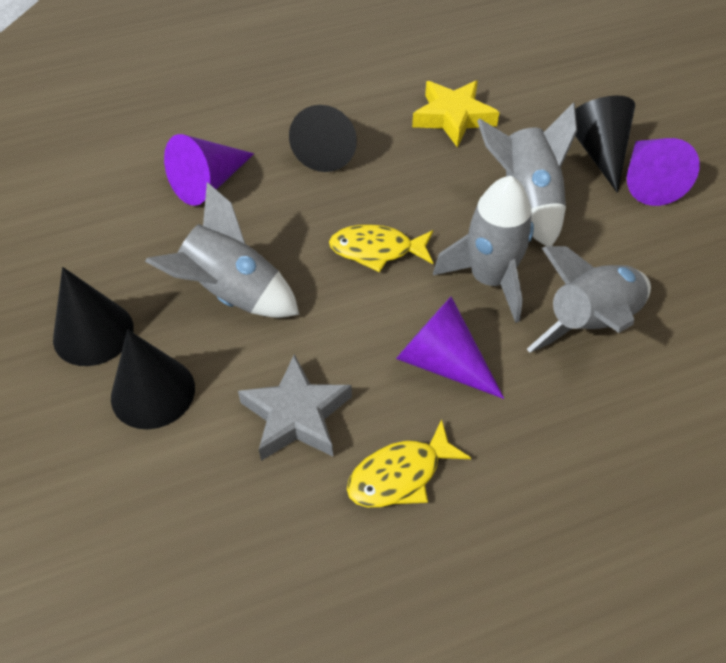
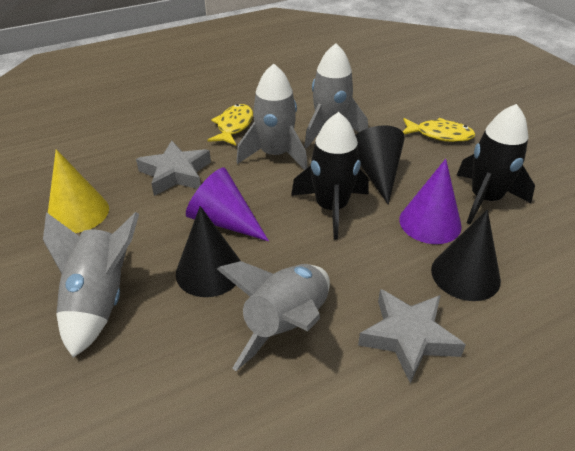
black cone: 4 -> 3
black rocket: 0 -> 2
grey star: 1 -> 2
purple cone: 3 -> 2
yellow cone: 0 -> 1
yellow star: 1 -> 0

